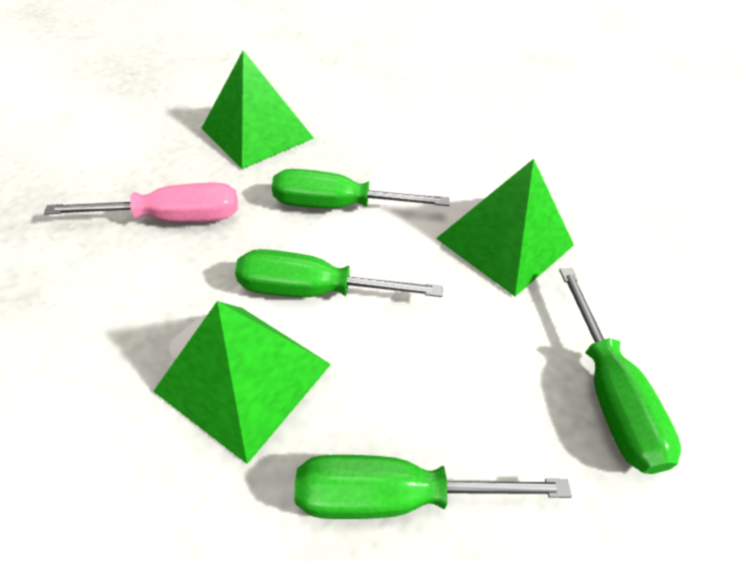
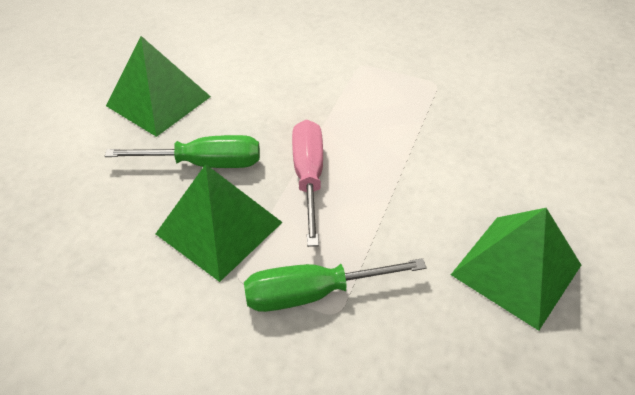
green screwdriver: 4 -> 2

